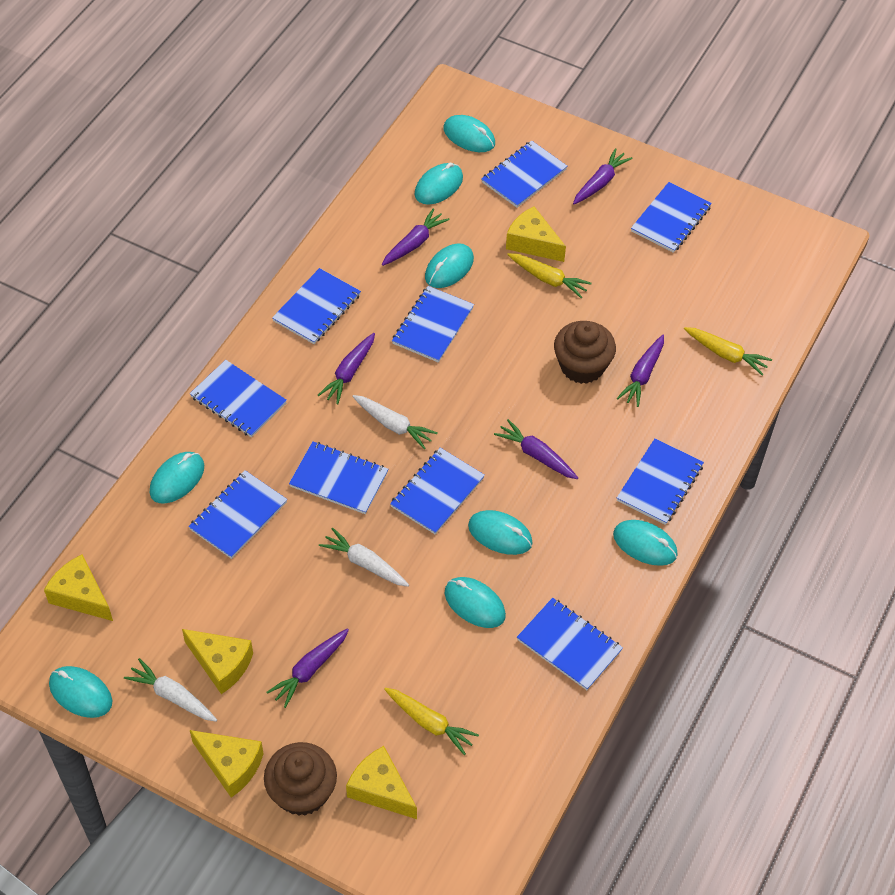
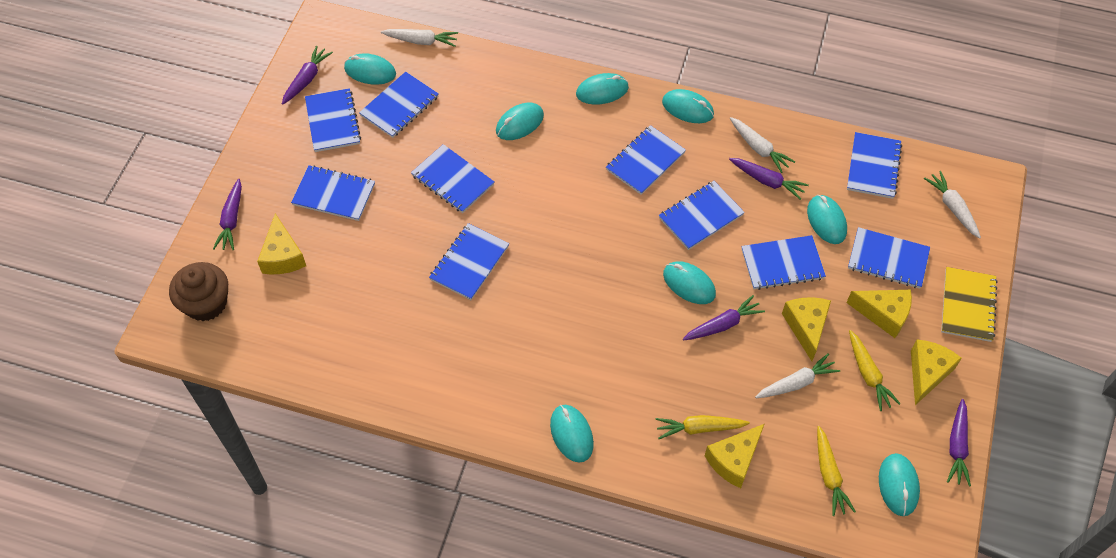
brown cupcake: 2 -> 1
purple carrot: 6 -> 5
white carrot: 3 -> 4
yellow notebook: 0 -> 1

